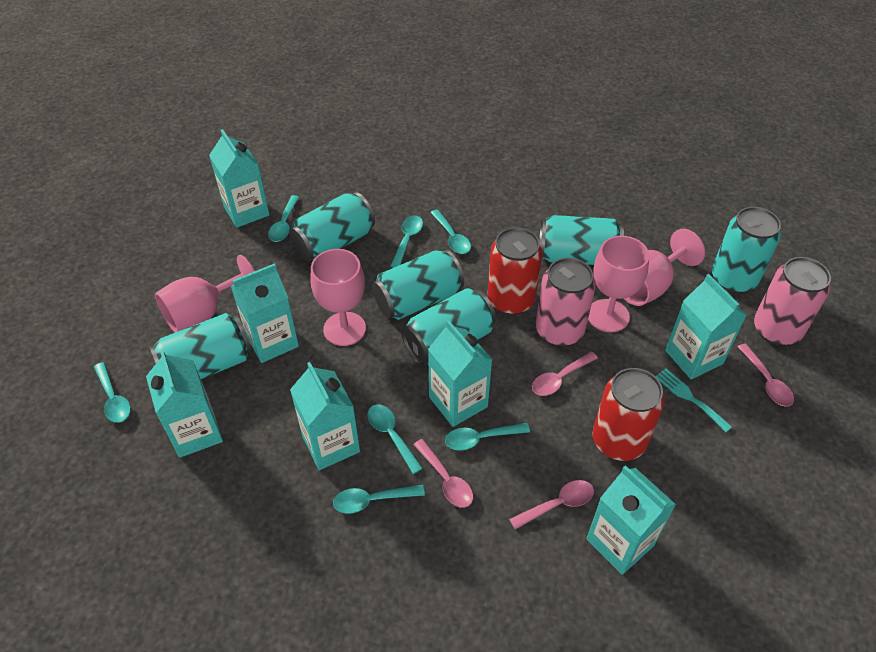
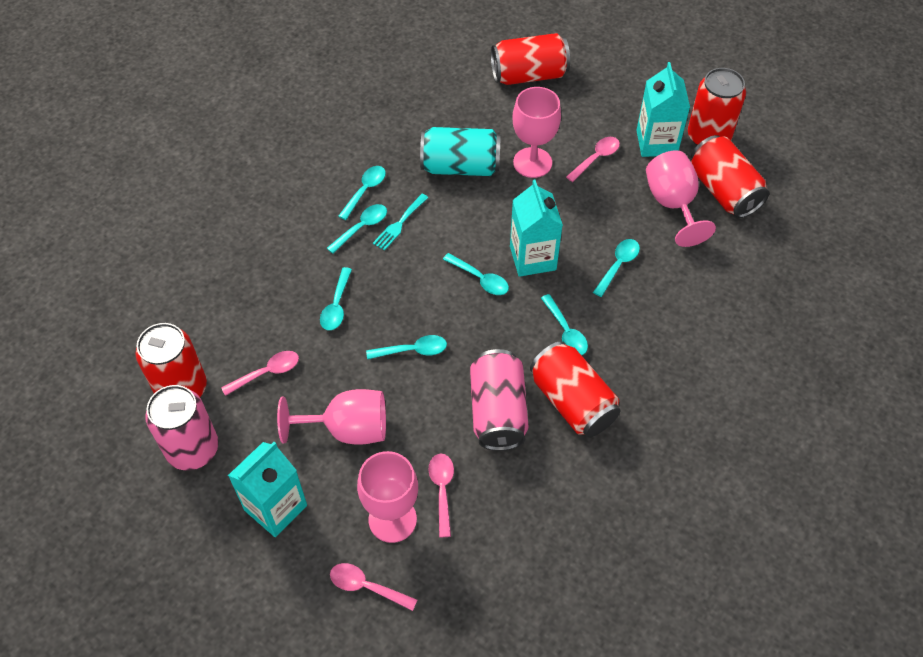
red can: 2 -> 5
turquoise can: 6 -> 1
turquoise carton: 7 -> 3

